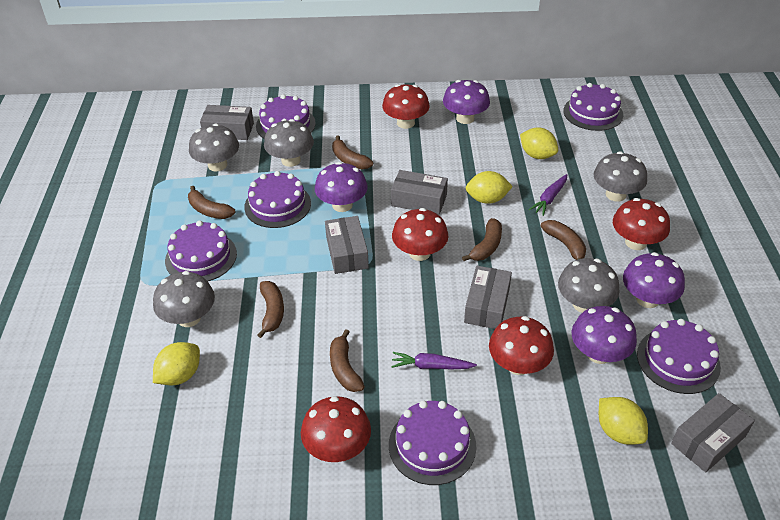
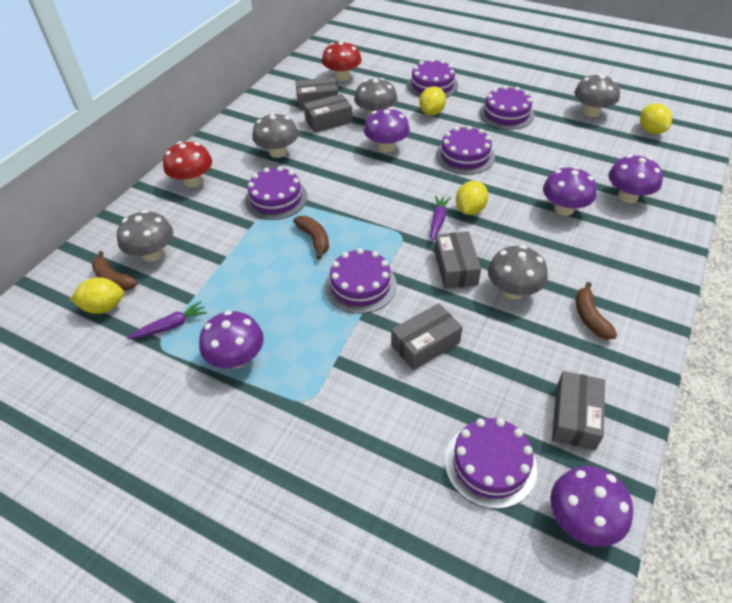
brown banana: 6 -> 3
purple mushroom: 4 -> 5
red mushroom: 5 -> 2

